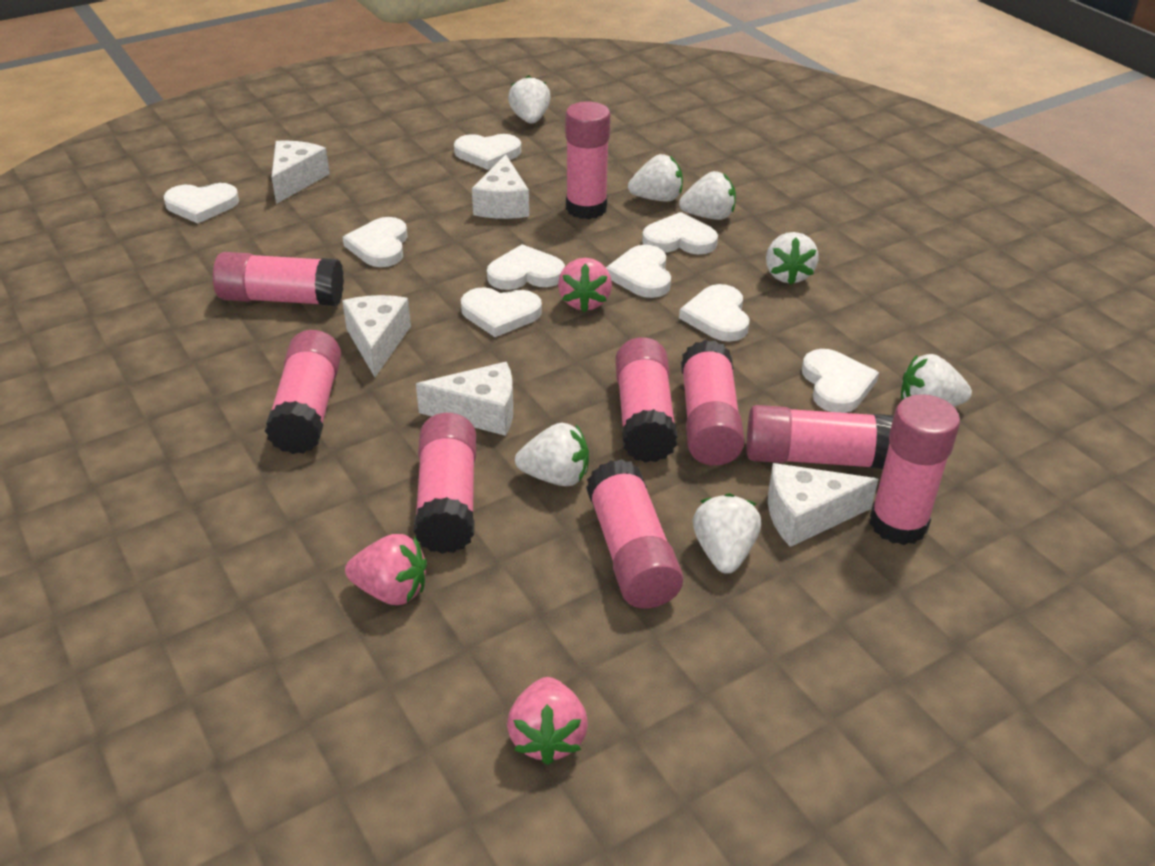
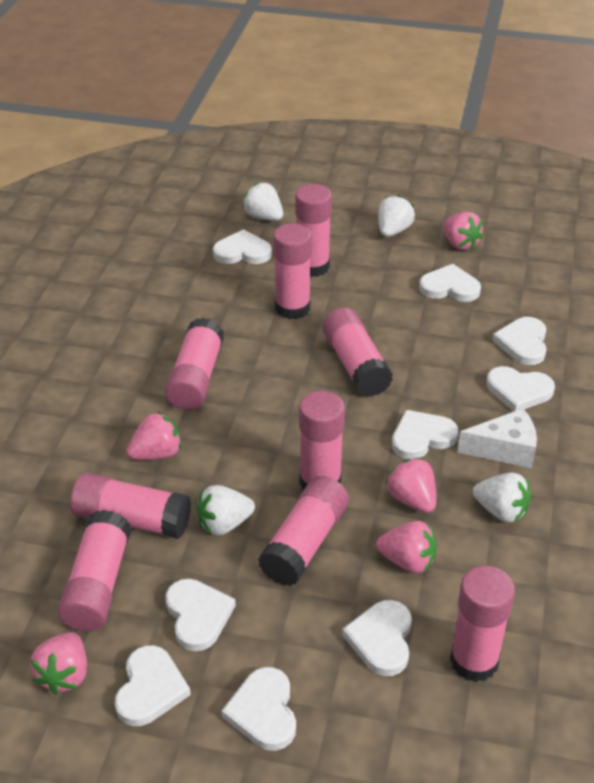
pink strawberry: 3 -> 5
white cheese: 5 -> 1
white strawberry: 7 -> 4

